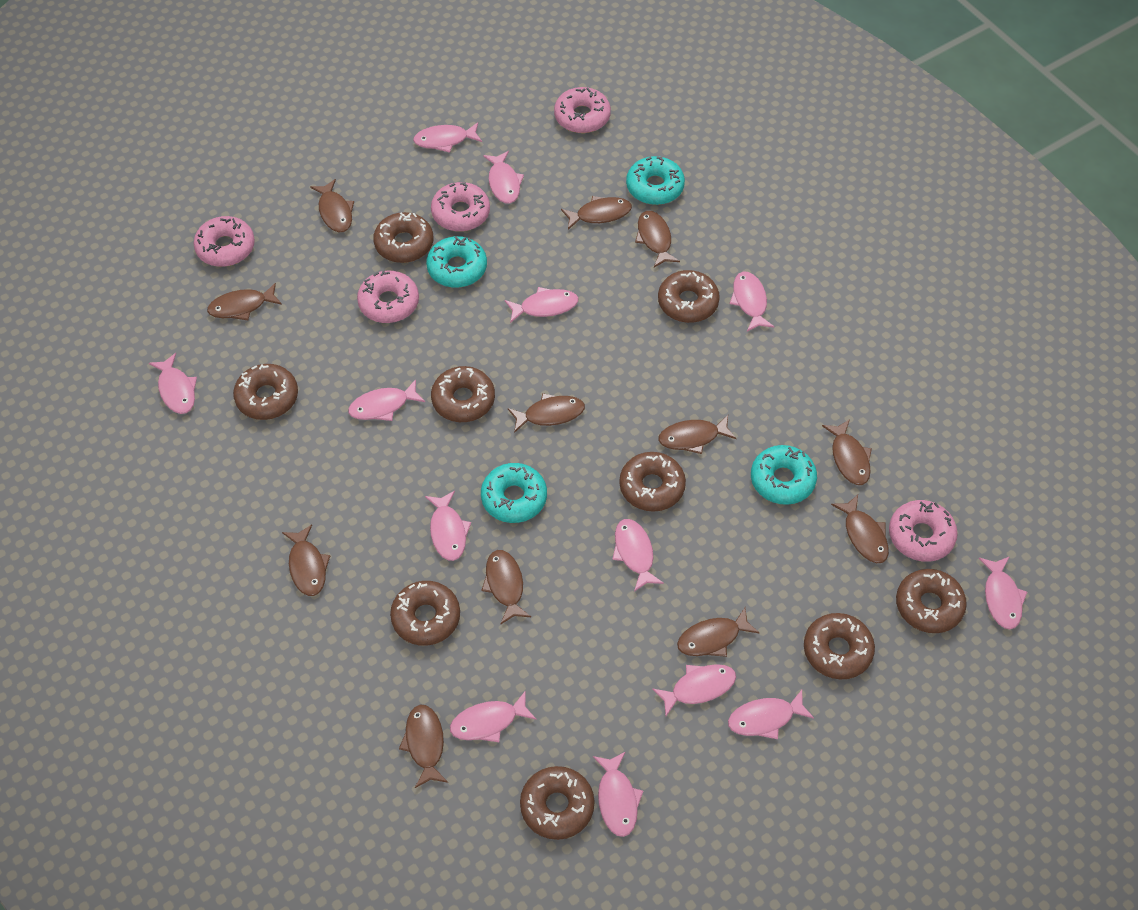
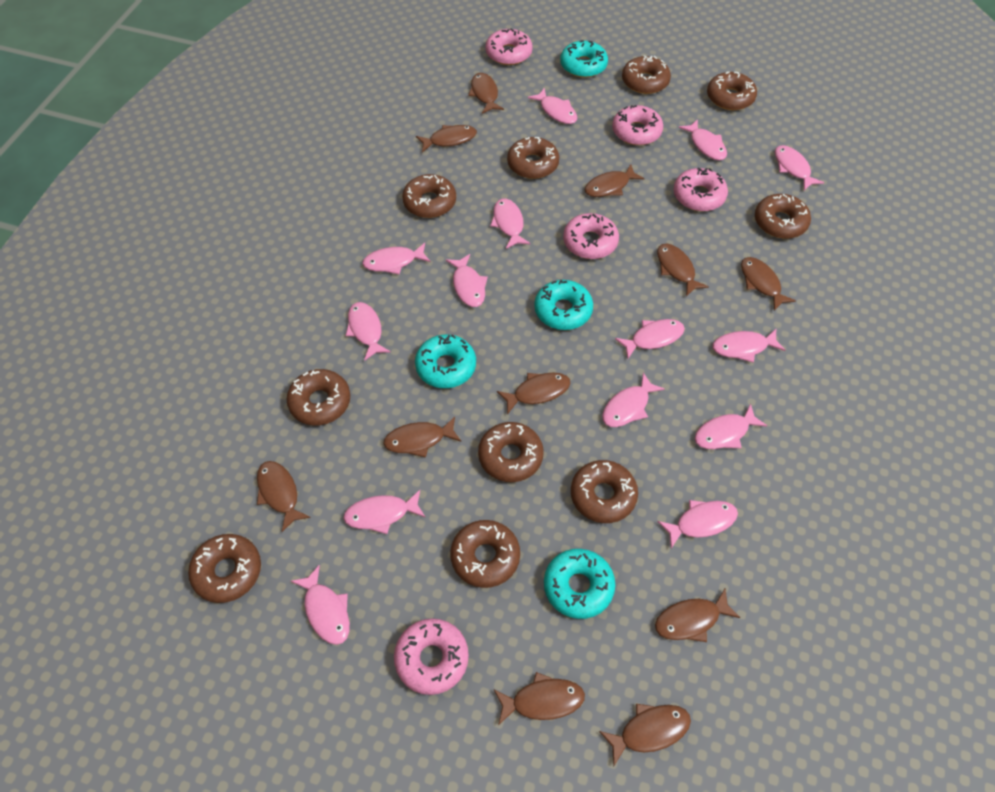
brown donut: 9 -> 10
brown fish: 12 -> 11
pink fish: 13 -> 14

